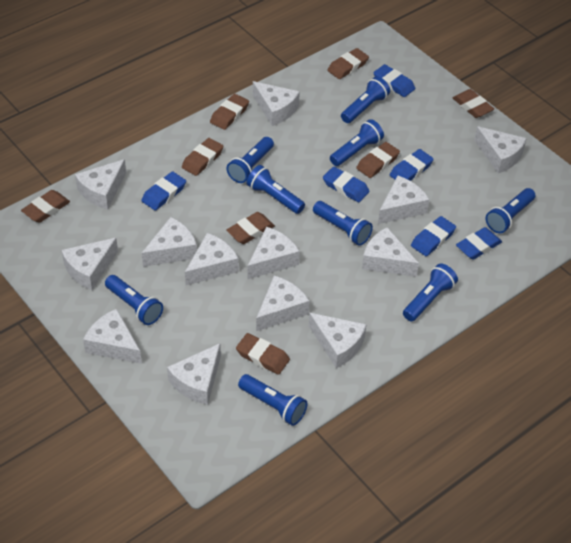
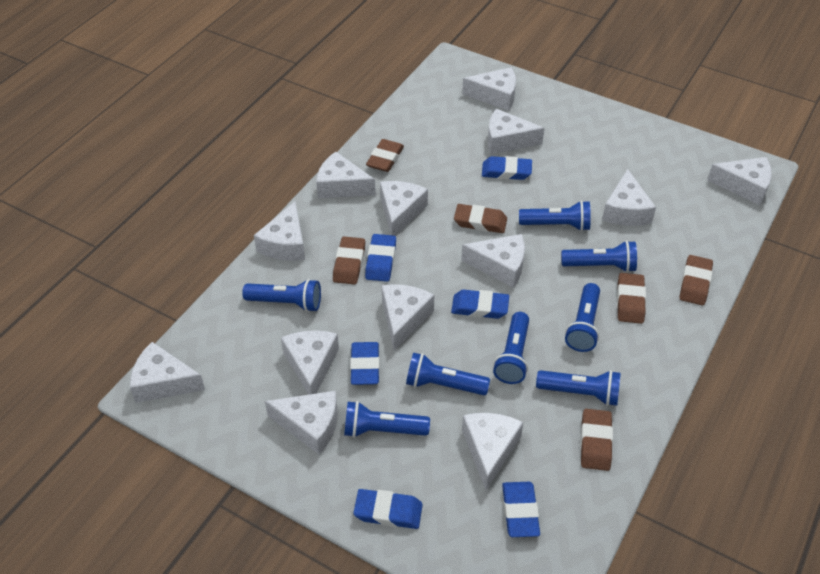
blue flashlight: 9 -> 8
brown eraser: 8 -> 6

